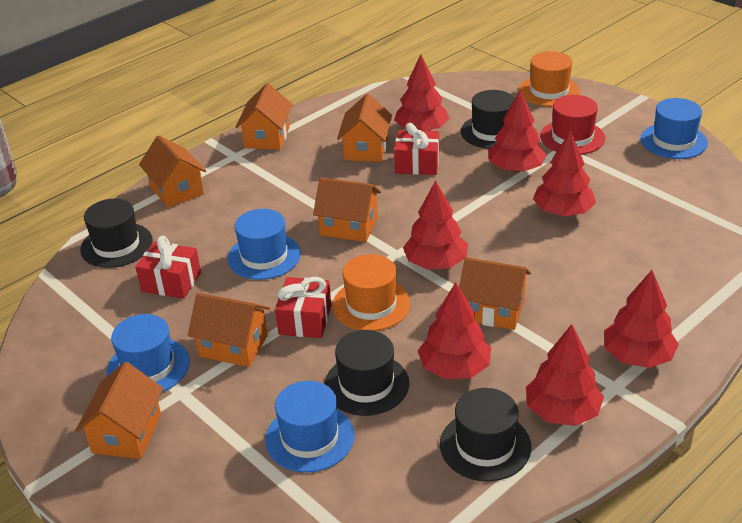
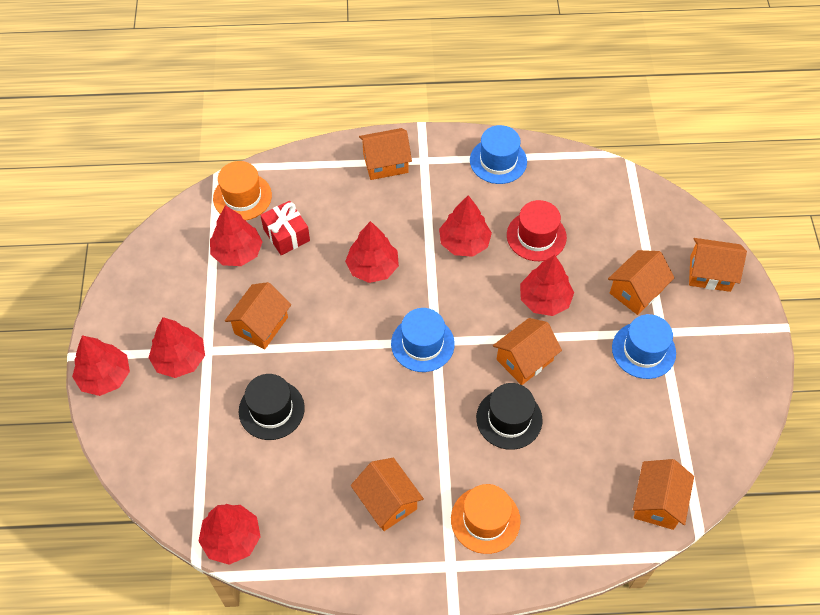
black hat: 4 -> 2
blue hat: 4 -> 3
red gift: 3 -> 1

